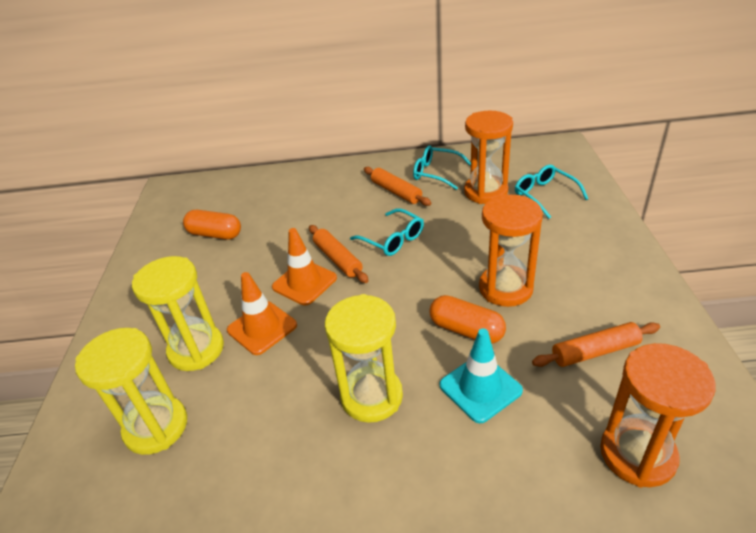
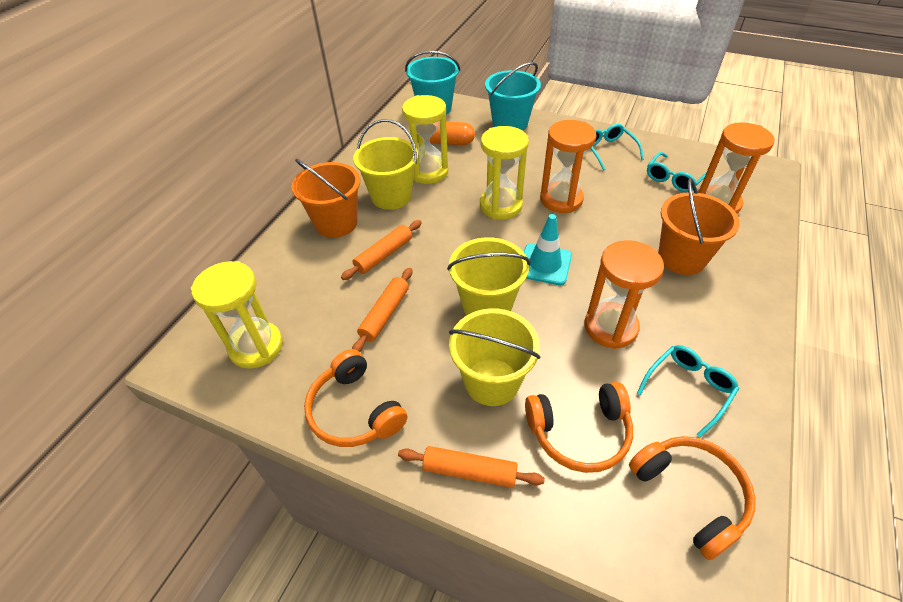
orange bucket: 0 -> 2
orange capsule: 2 -> 1
orange headphones: 0 -> 3
orange traffic cone: 2 -> 0
turquoise bucket: 0 -> 2
yellow bucket: 0 -> 3

